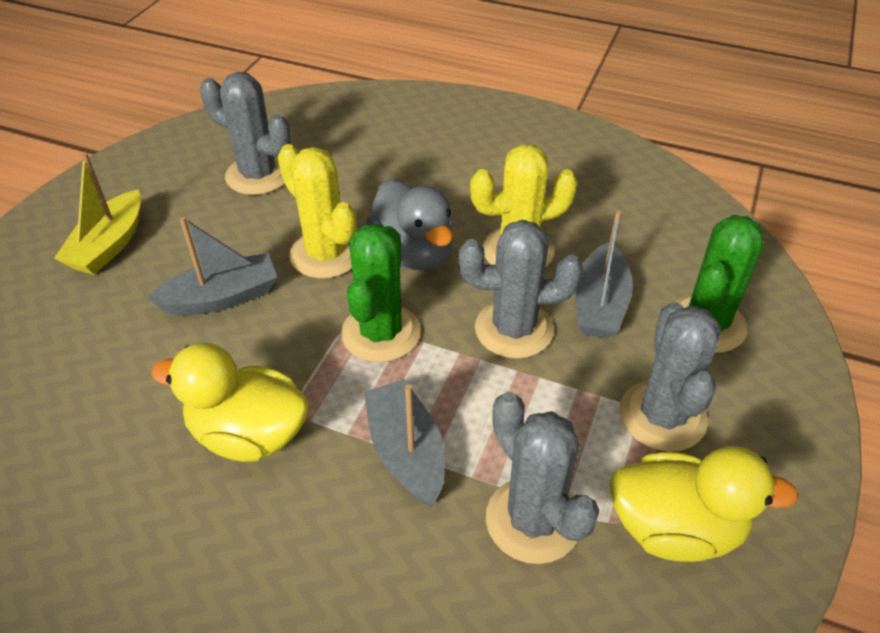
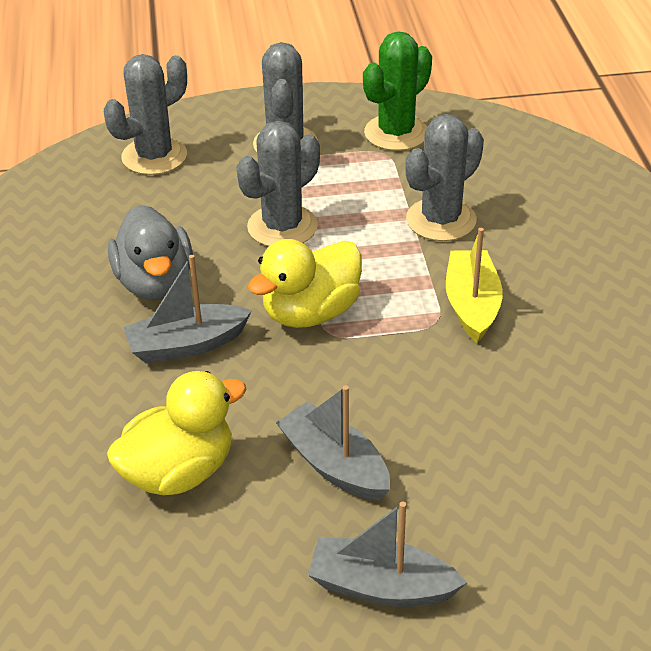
green cactus: 2 -> 1
yellow cactus: 2 -> 0

